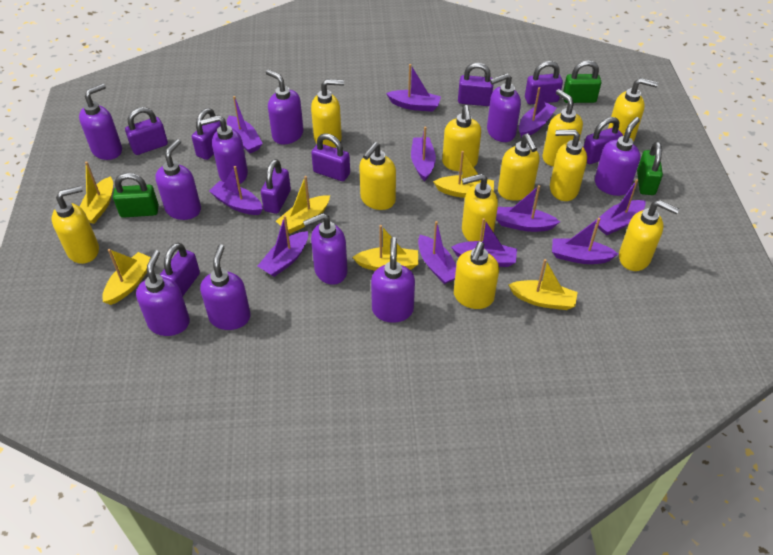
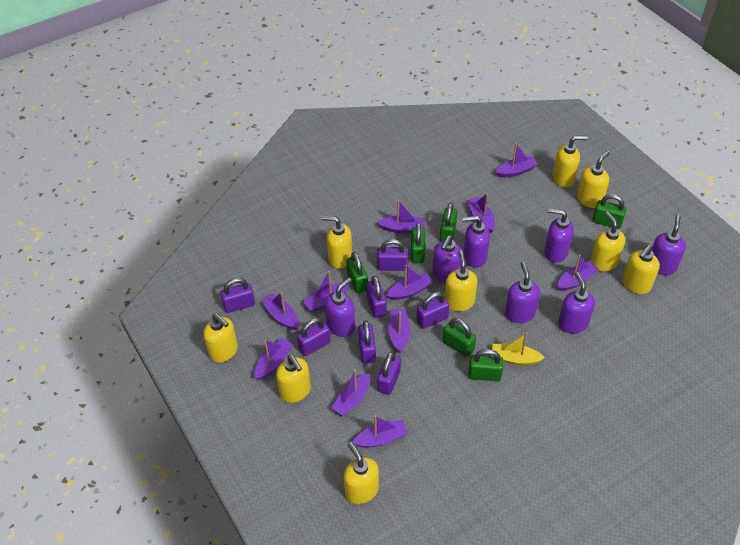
green padlock: 3 -> 6
purple padlock: 8 -> 7
purple soap dispenser: 10 -> 7
yellow boat: 6 -> 1
yellow soap dispenser: 11 -> 9

